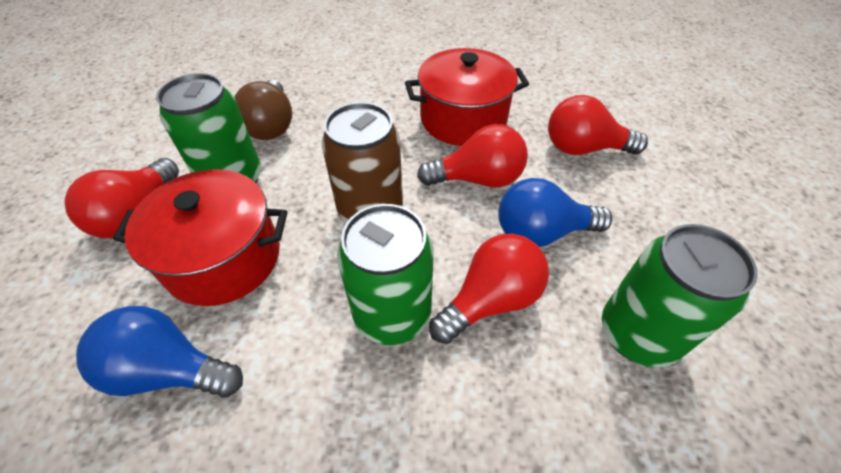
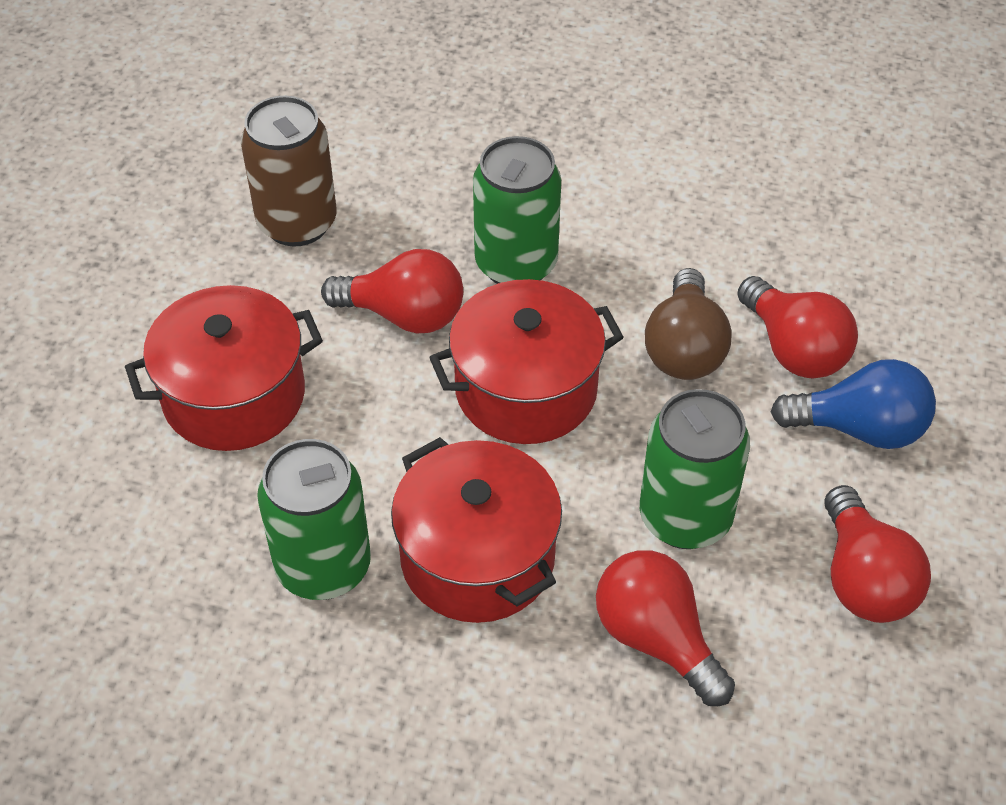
blue light bulb: 2 -> 1
red pot: 2 -> 3

